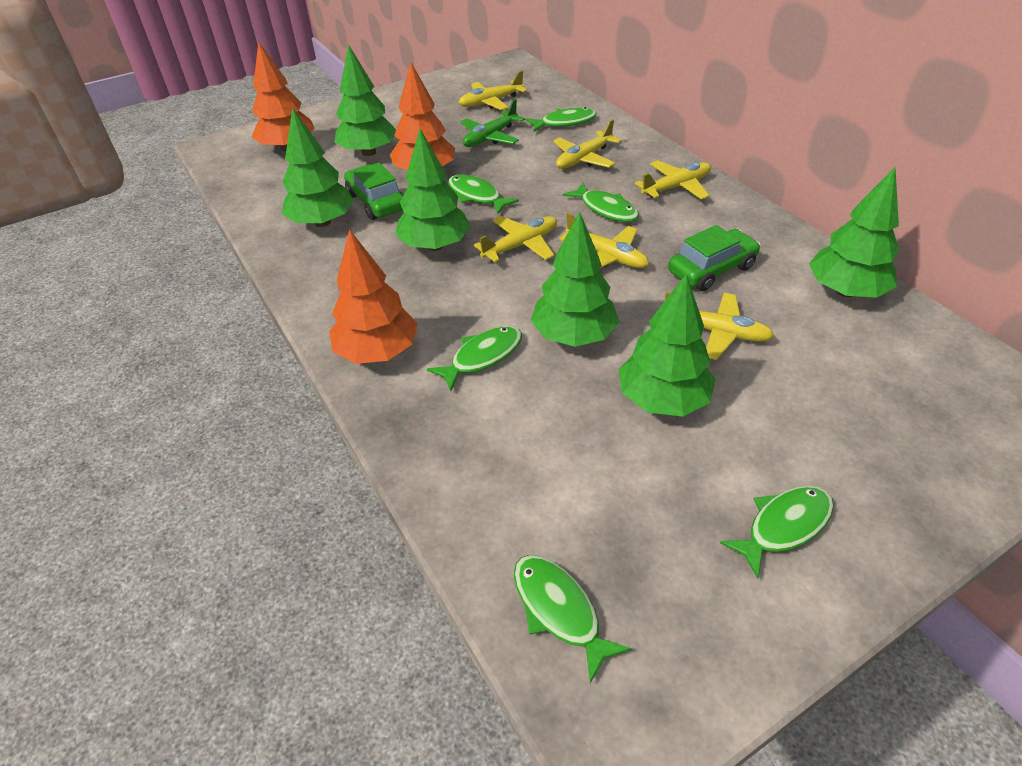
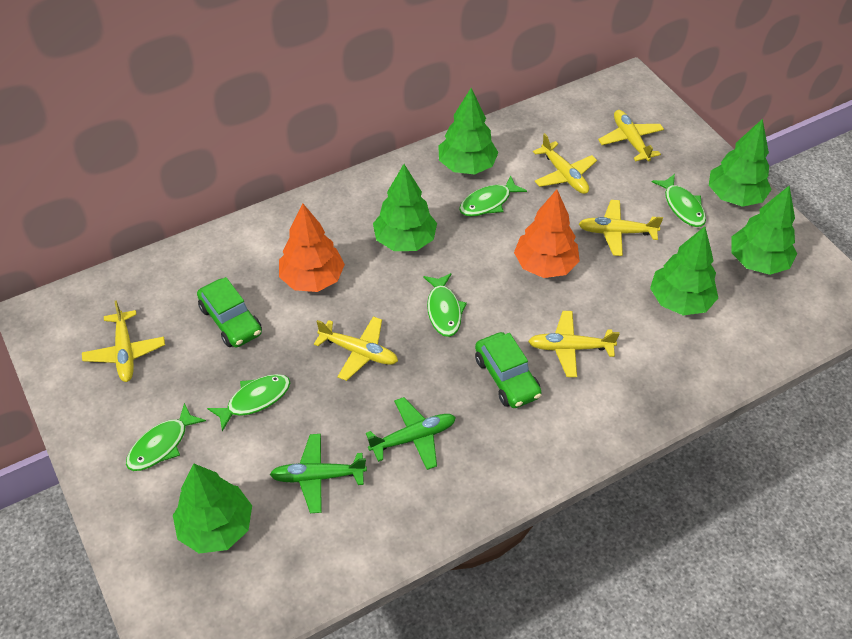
green fish: 6 -> 5
green plane: 1 -> 2
orange tree: 3 -> 2

